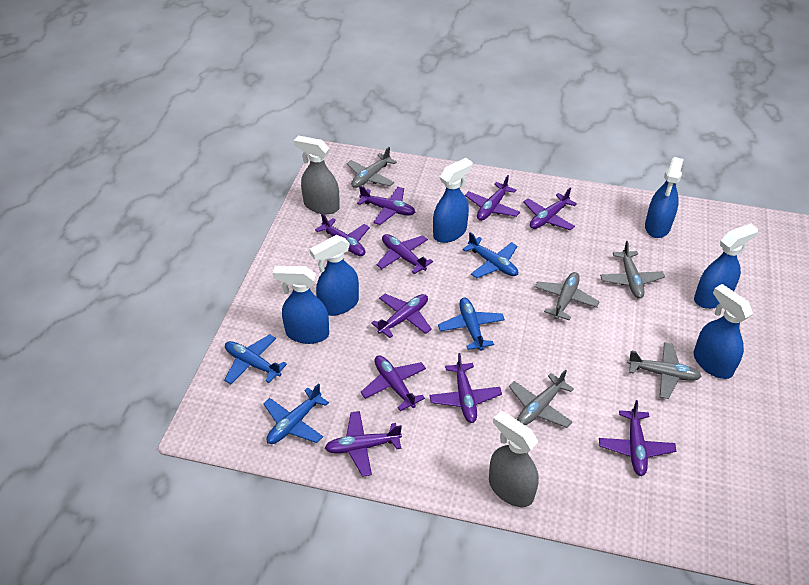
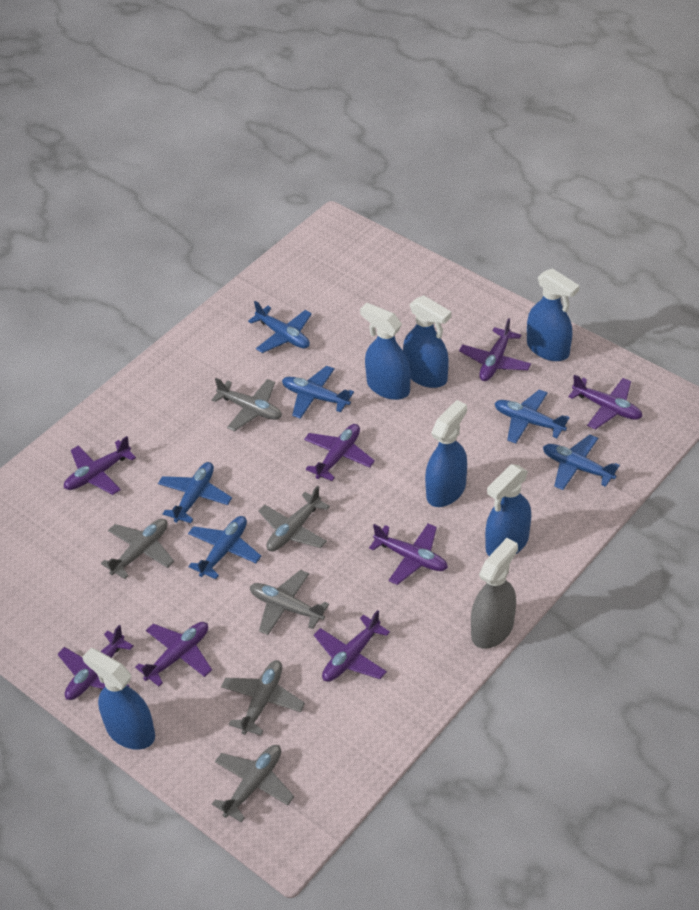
blue plane: 4 -> 6
grey plane: 5 -> 6
grey spray bottle: 2 -> 1
purple plane: 10 -> 8

